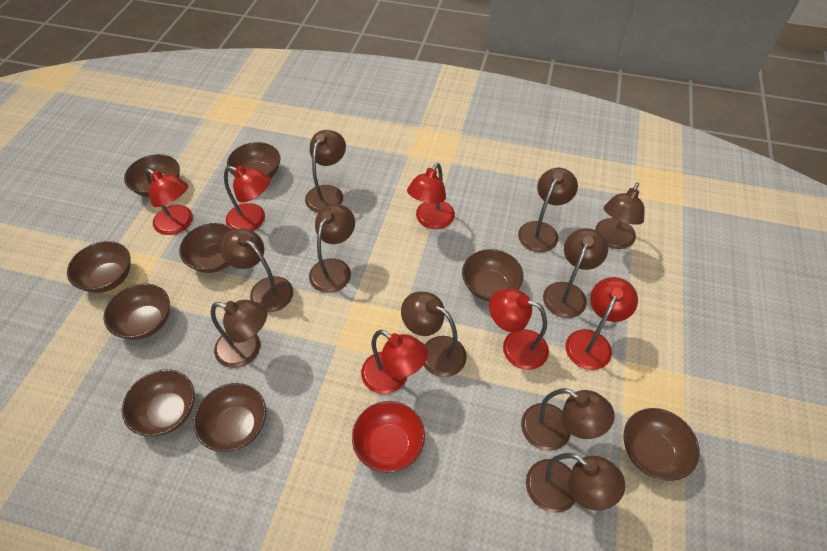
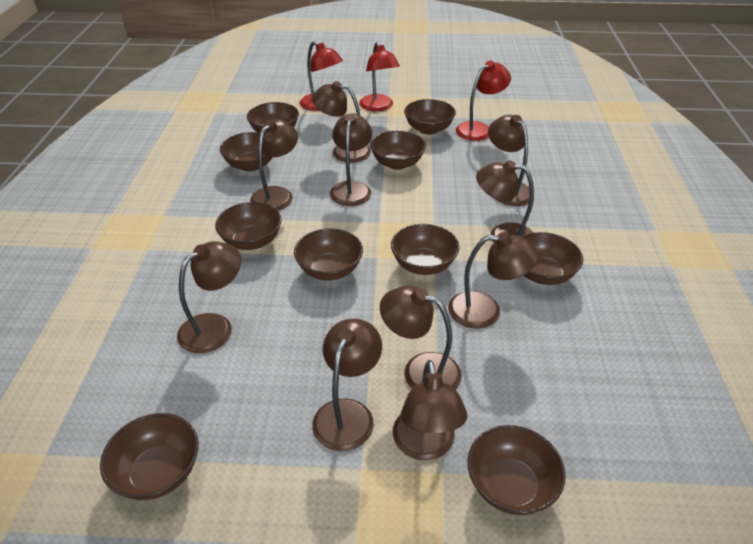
brown bowl: 9 -> 10
red bowl: 1 -> 0
red lamp: 6 -> 3

